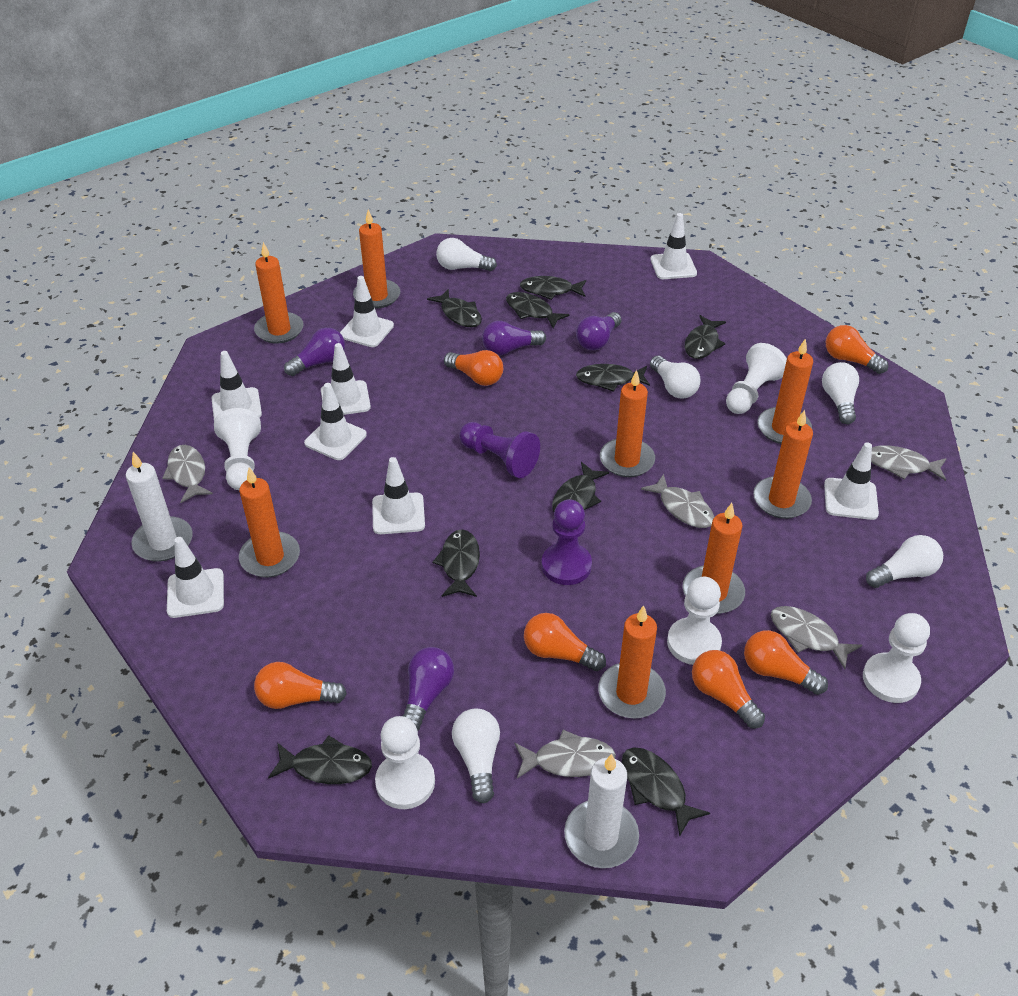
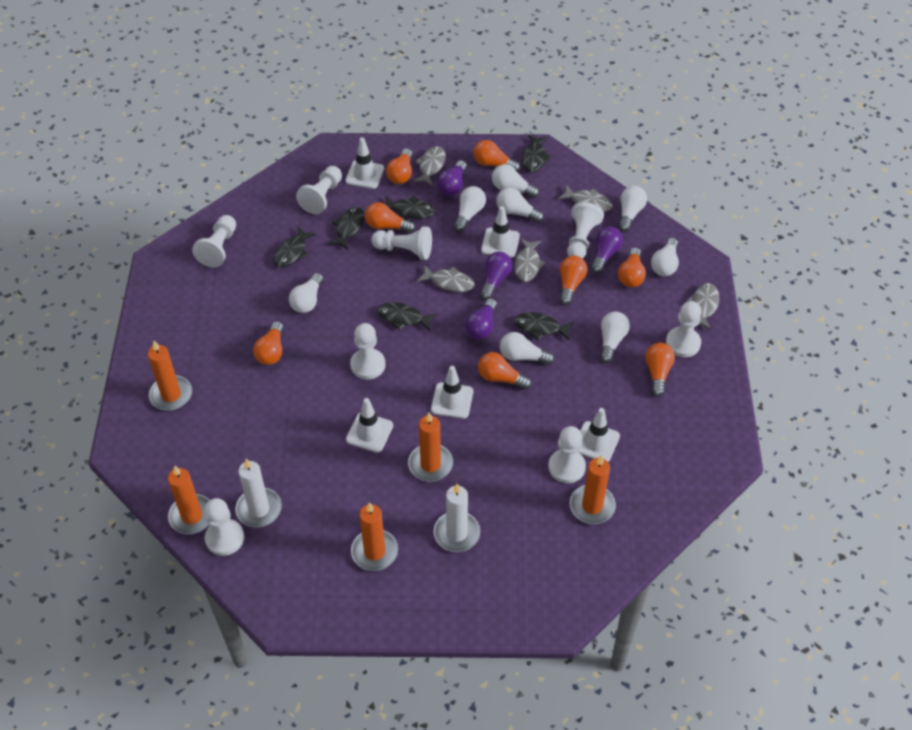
black fish: 9 -> 6
orange candle: 8 -> 5
orange light bulb: 6 -> 8
purple pawn: 2 -> 0
white light bulb: 5 -> 8
white pawn: 5 -> 8
white traffic cone: 8 -> 5

